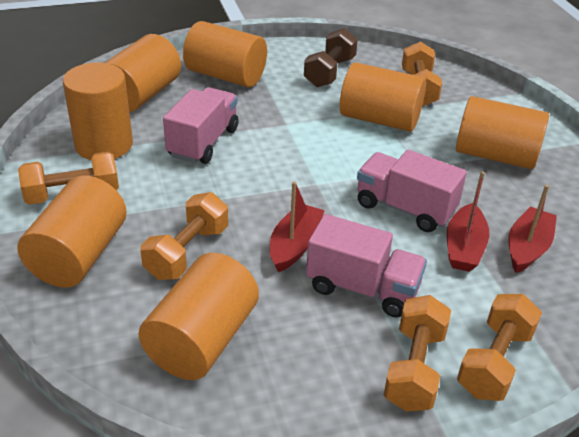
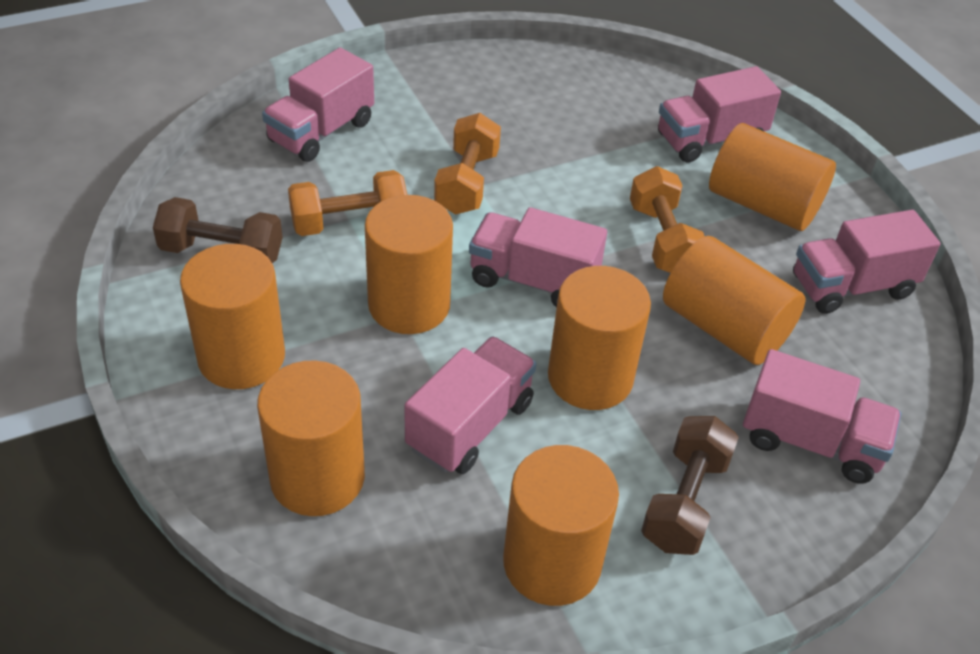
brown dumbbell: 1 -> 2
orange dumbbell: 5 -> 3
pink truck: 3 -> 6
red boat: 3 -> 0

